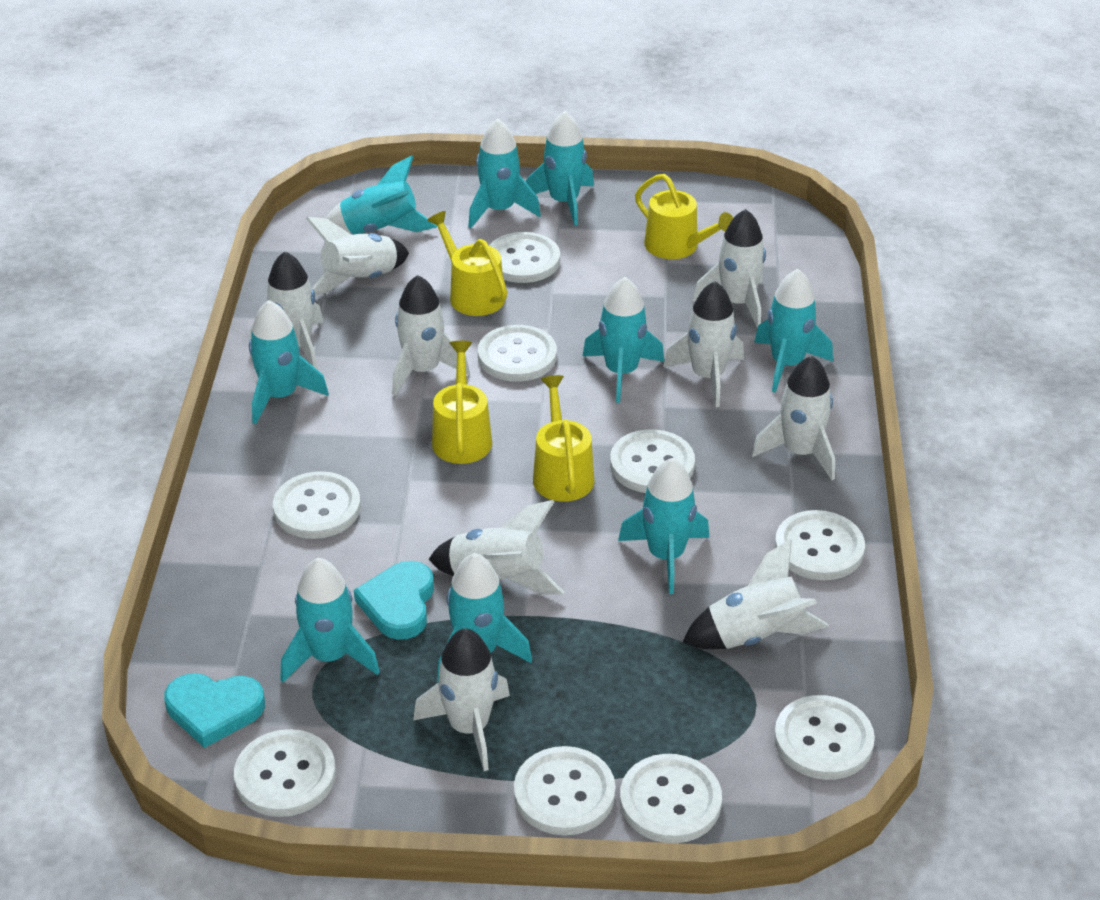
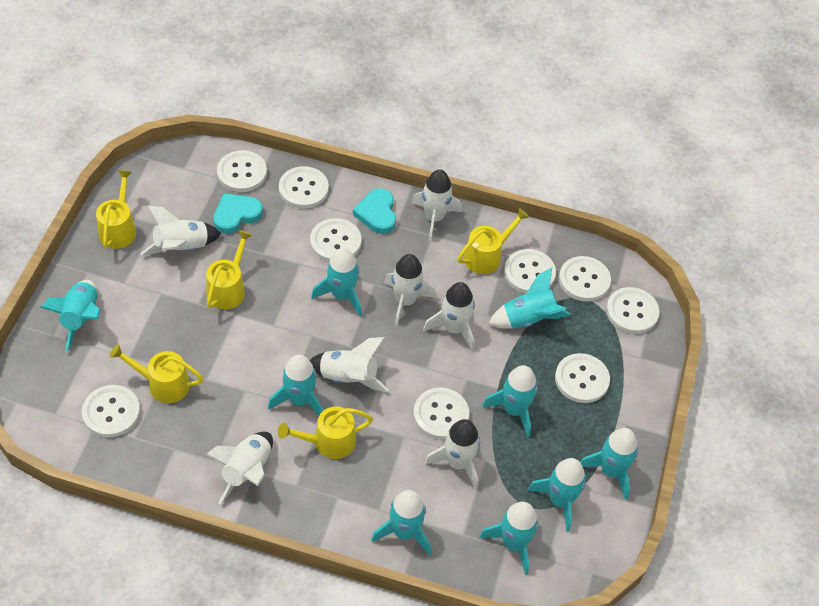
white rocket: 9 -> 7
yellow watering can: 4 -> 5

